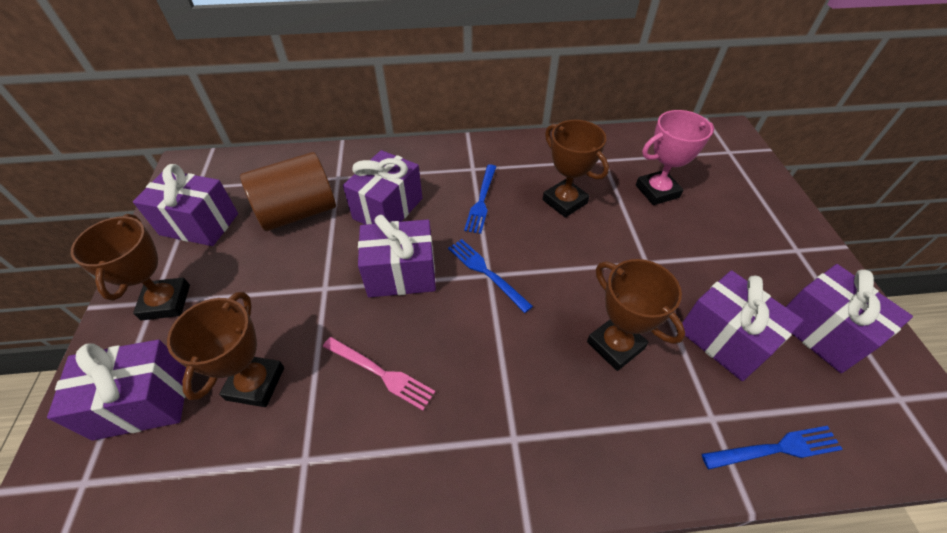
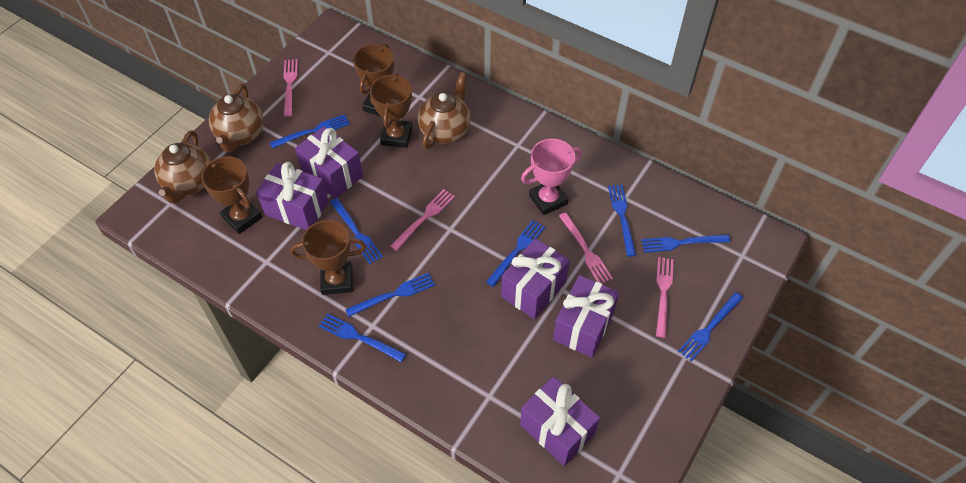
blue fork: 3 -> 8
brown cylinder: 1 -> 0
brown teapot: 0 -> 3
pink fork: 1 -> 4
purple gift: 6 -> 5

